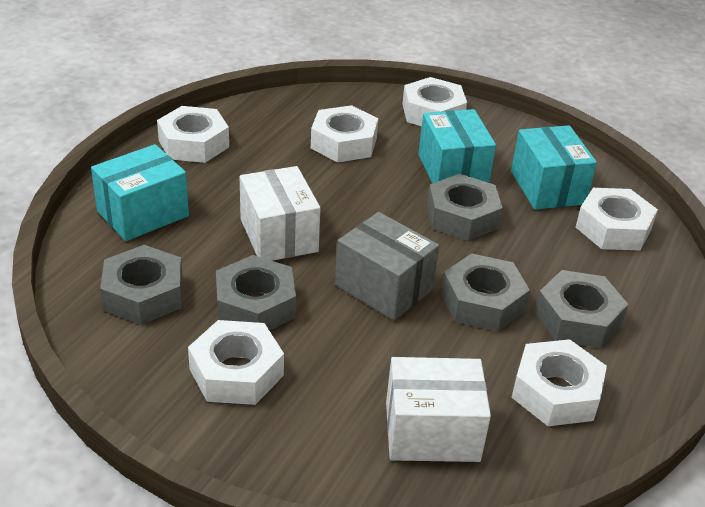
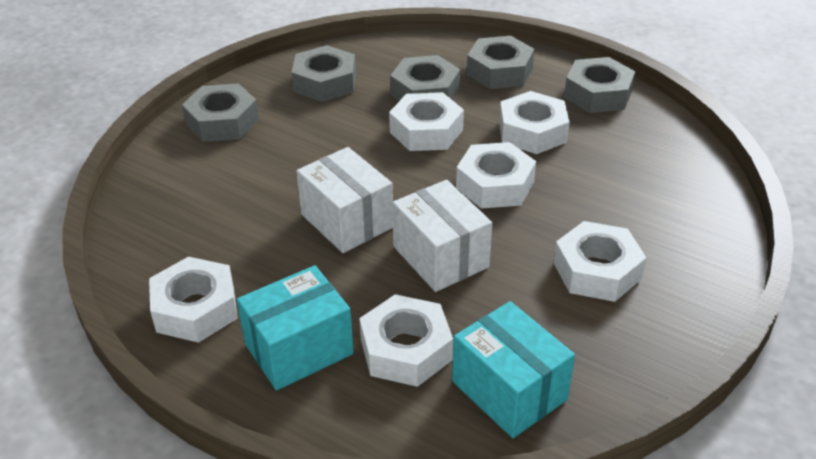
grey box: 1 -> 0
turquoise box: 3 -> 2

